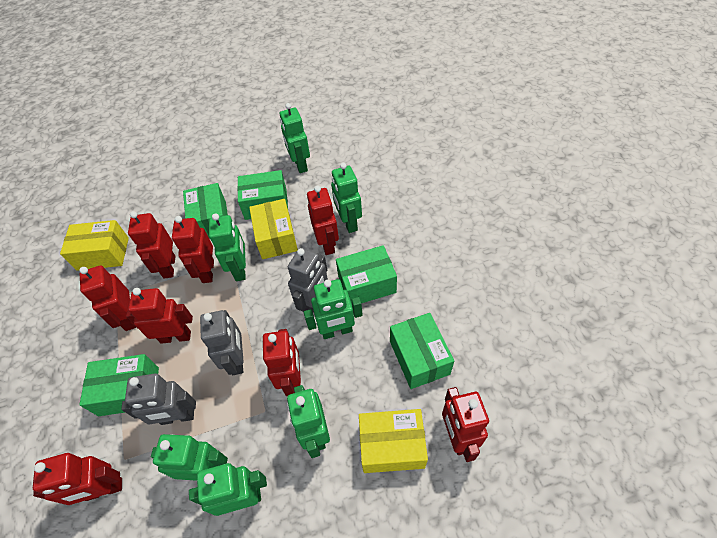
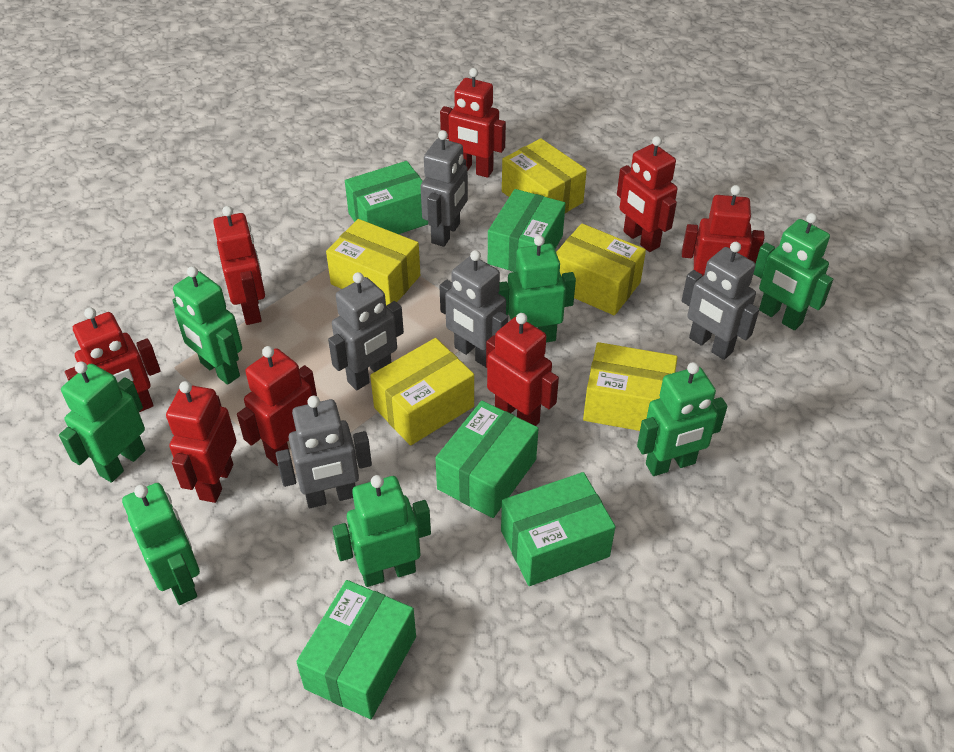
grey robot: 3 -> 5
yellow box: 3 -> 5

